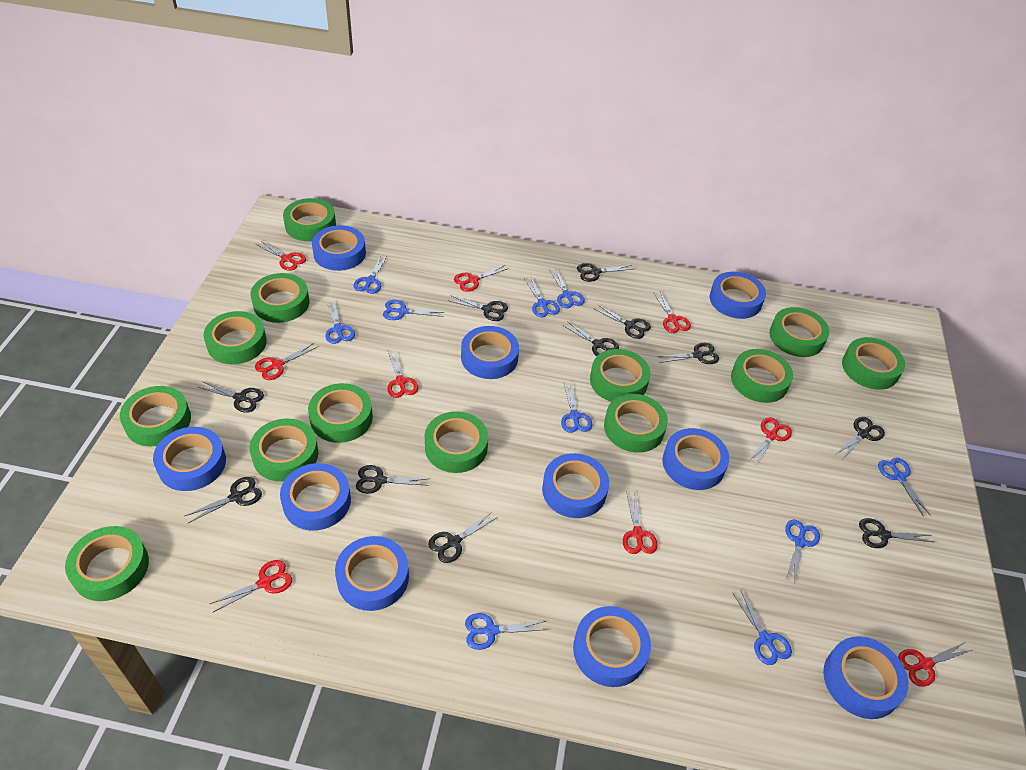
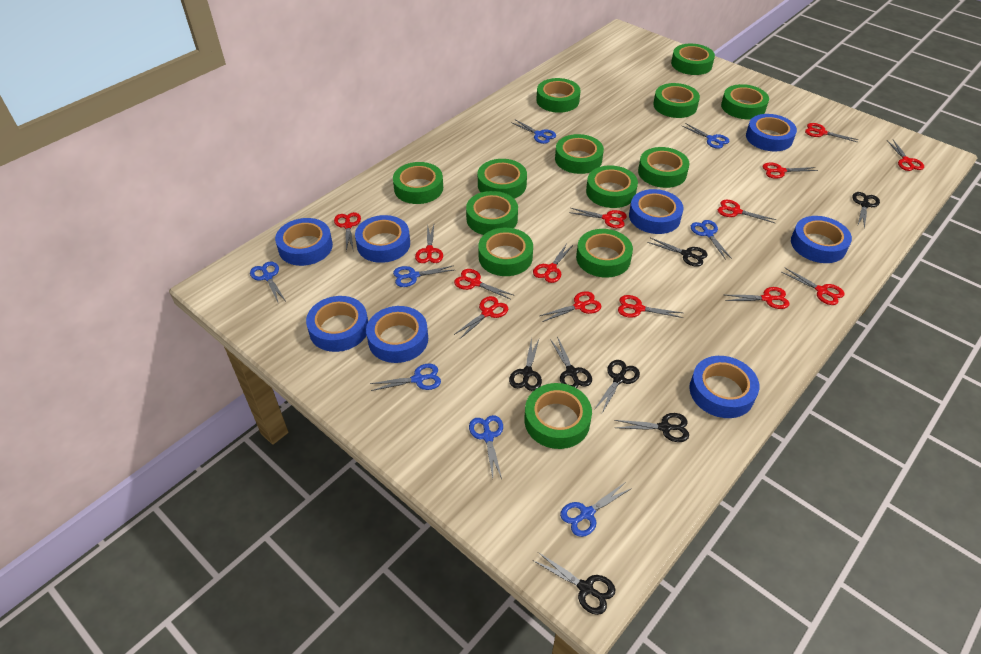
black scissors: 11 -> 7
blue scissors: 10 -> 8
blue tape: 10 -> 8
red scissors: 9 -> 14

